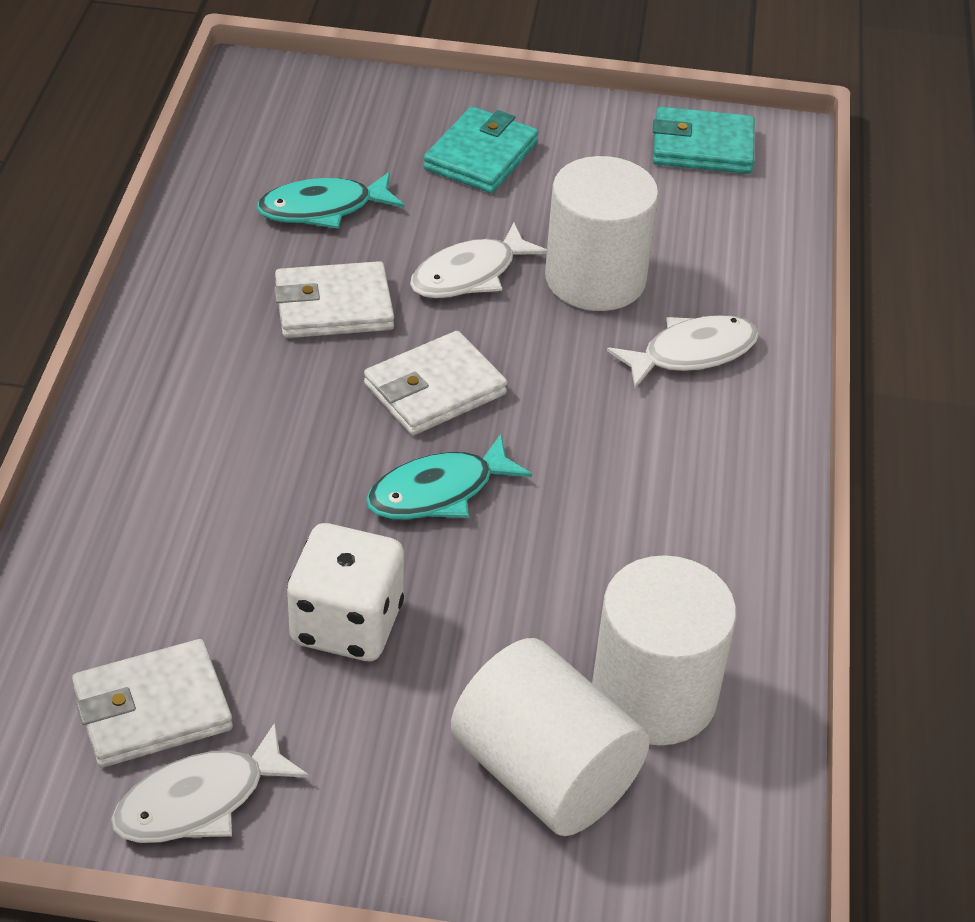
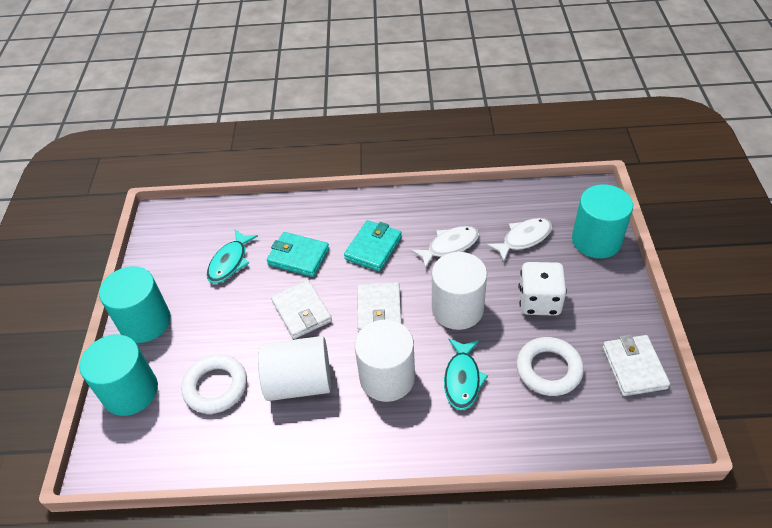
turquoise cylinder: 0 -> 3
white fish: 3 -> 2
white ring: 0 -> 2

